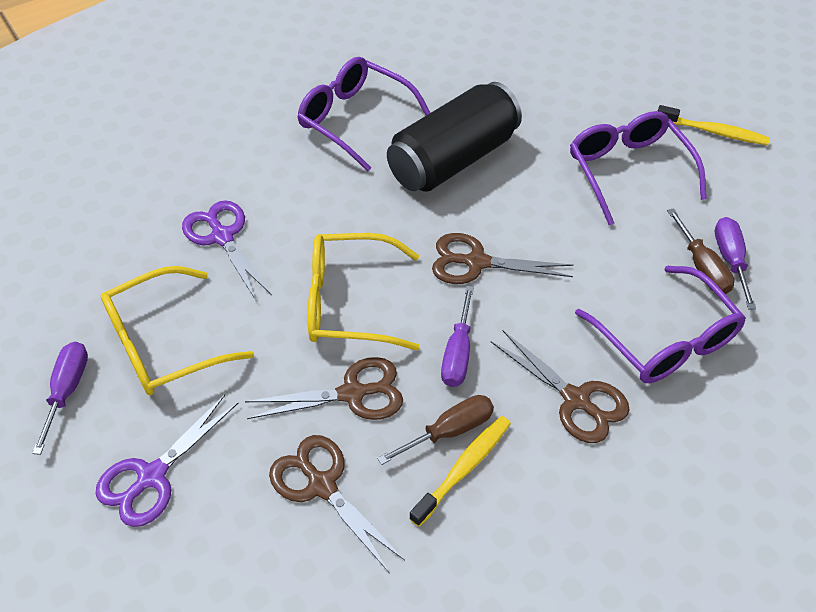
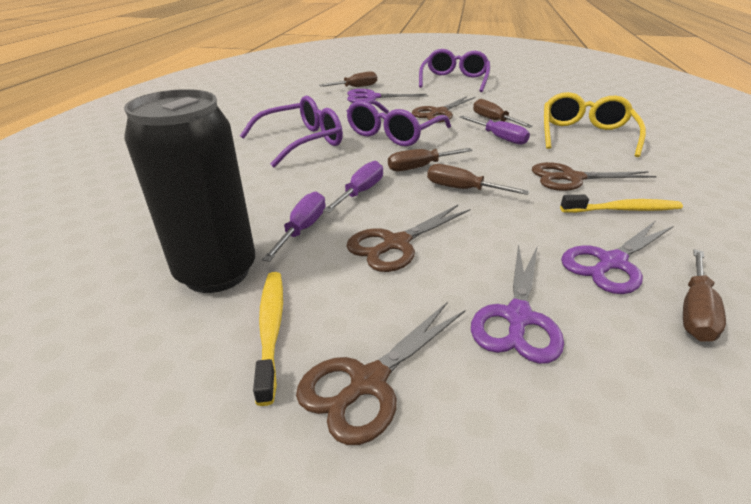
brown screwdriver: 2 -> 5
purple scissors: 2 -> 3
yellow glasses: 2 -> 1

